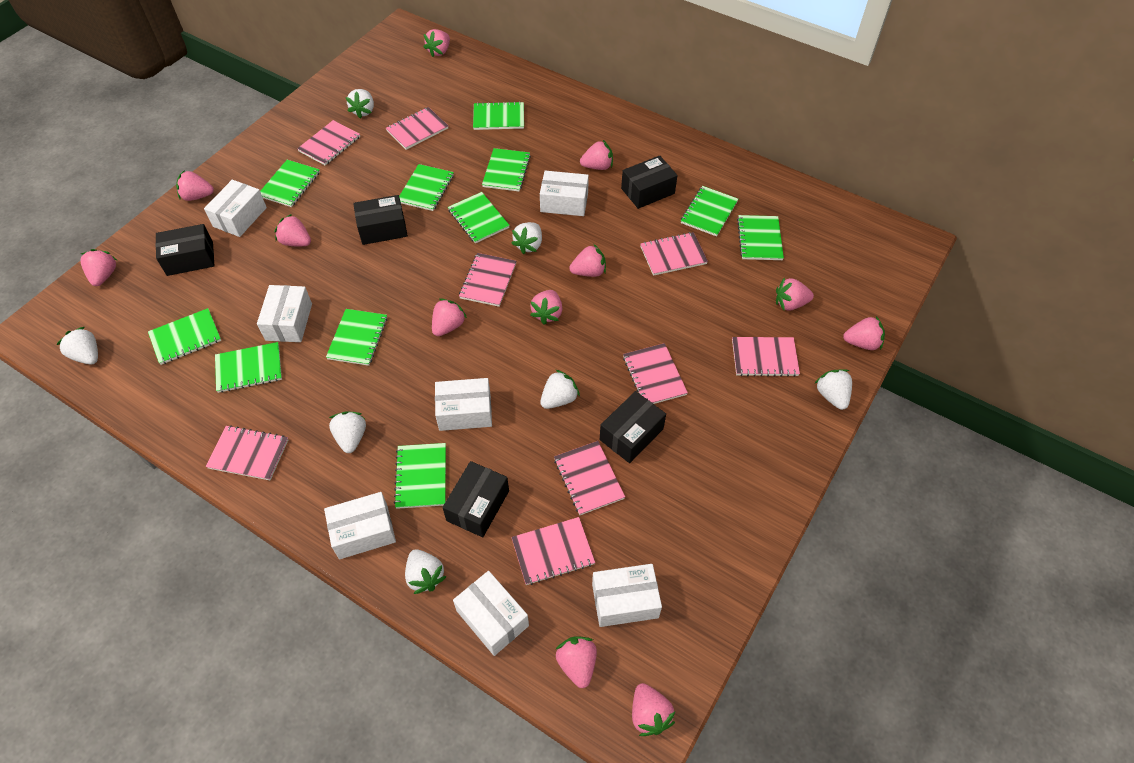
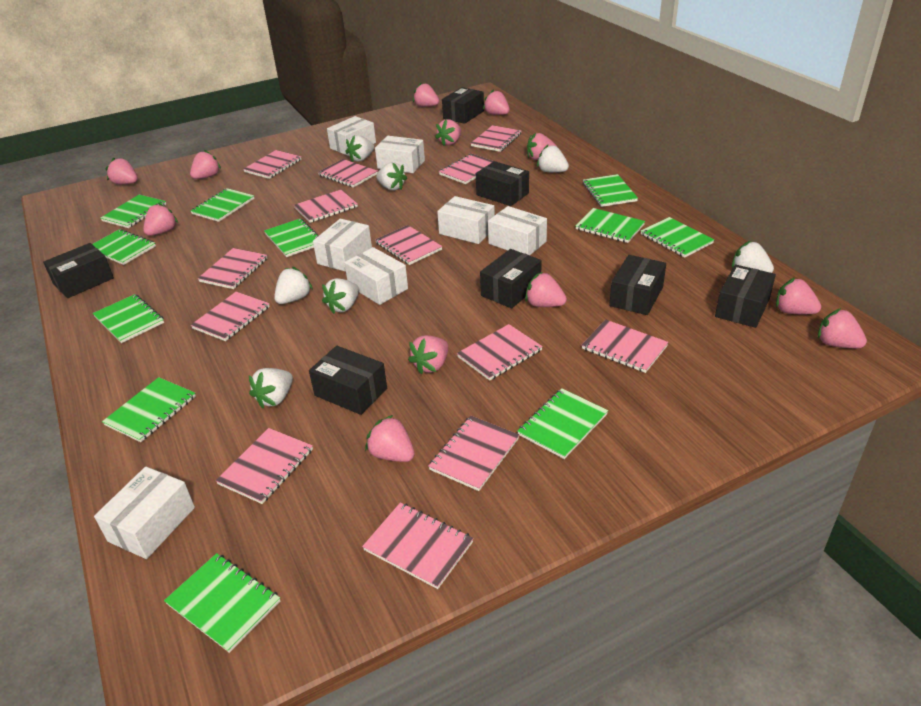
black box: 5 -> 7
pink notebook: 9 -> 13

